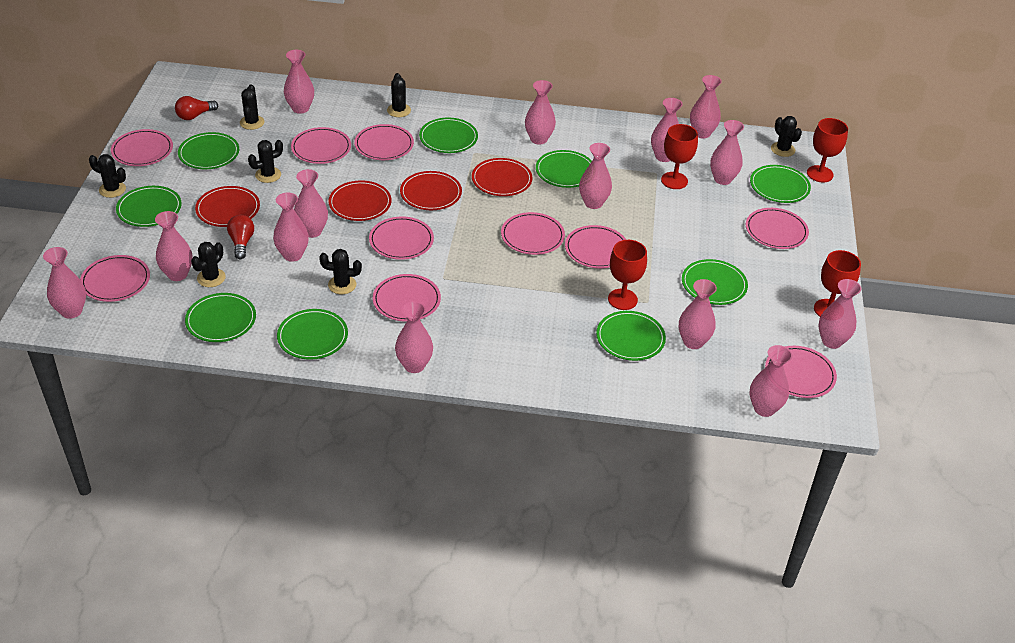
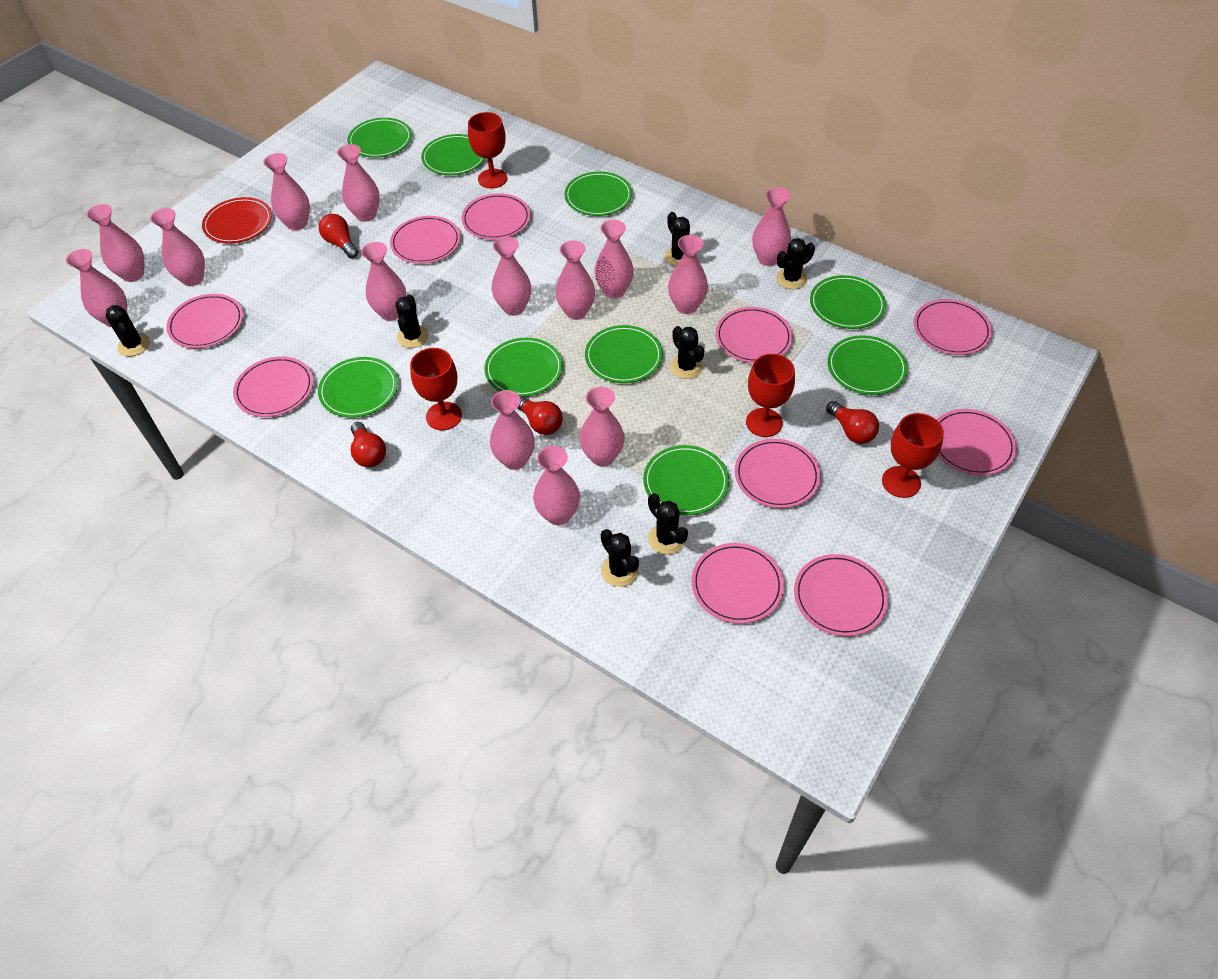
red light bulb: 2 -> 4
red plate: 4 -> 1

